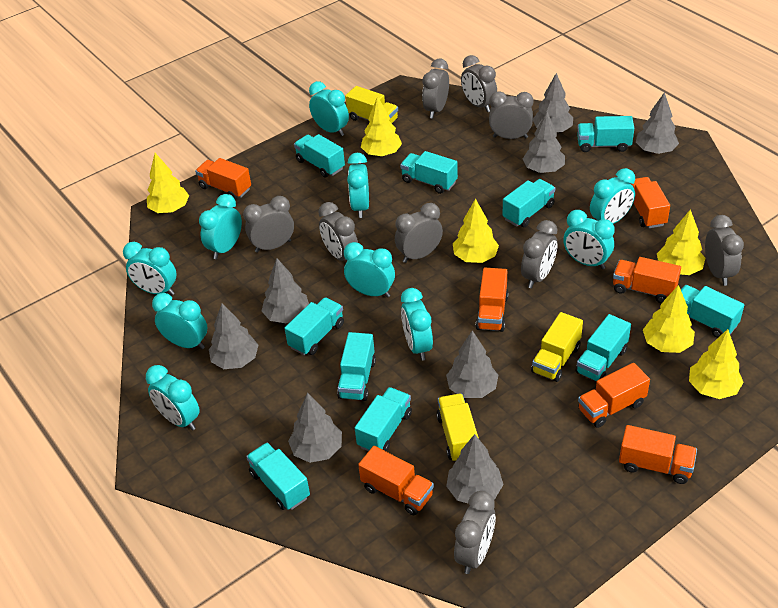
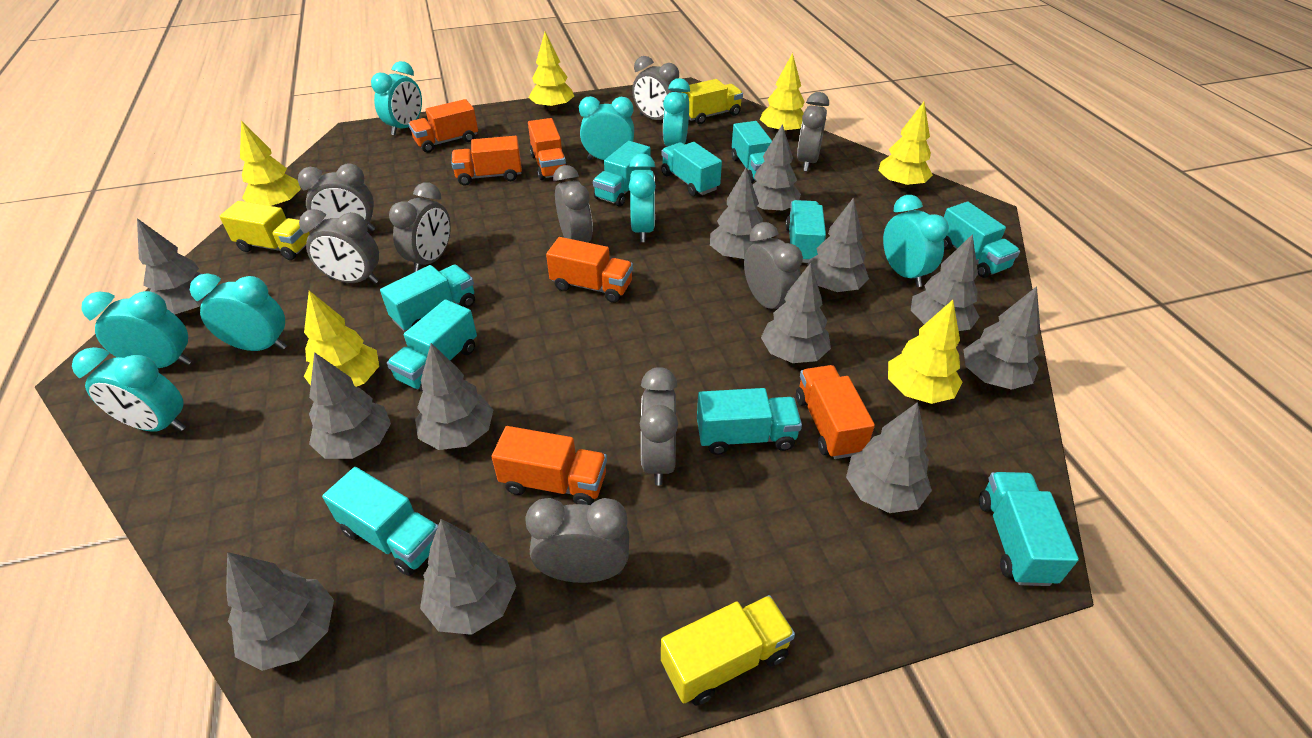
grey tree: 8 -> 12
orange truck: 7 -> 6
turquoise clock: 10 -> 8

